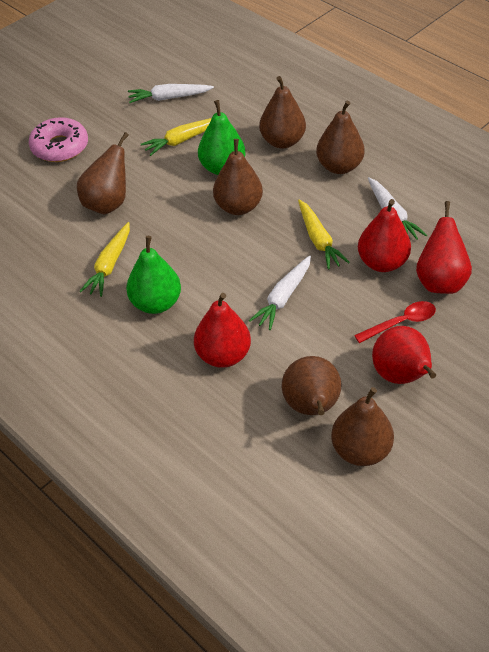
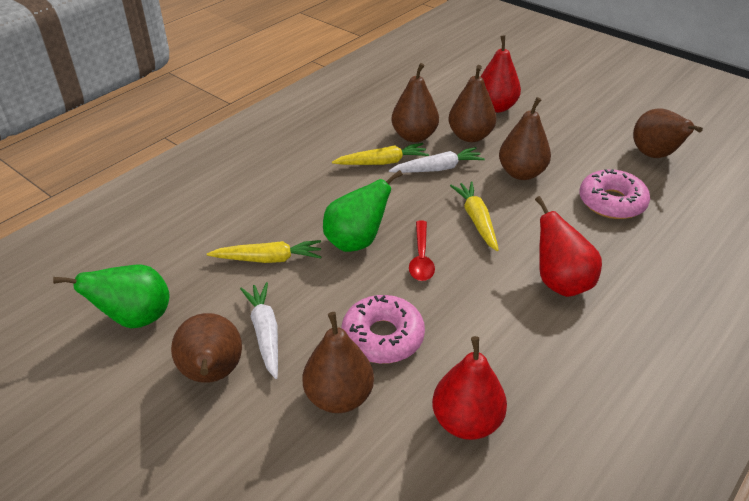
pink donut: 1 -> 2
red pear: 4 -> 3
white carrot: 3 -> 2

